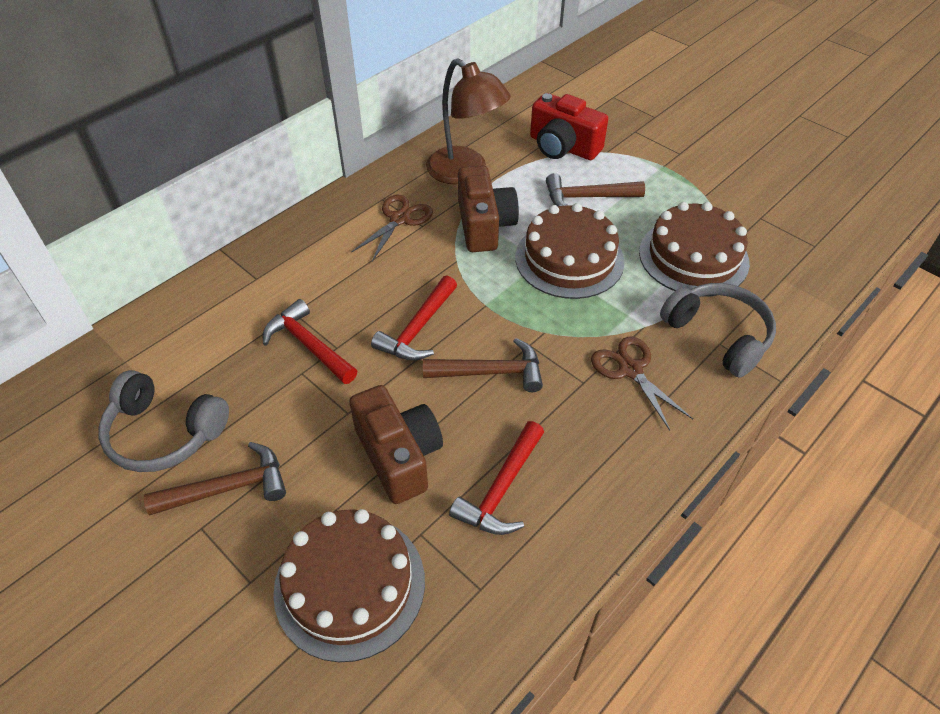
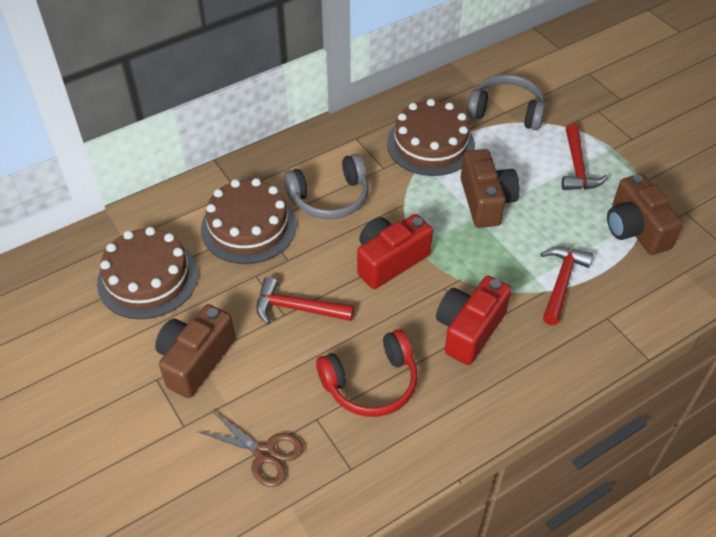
brown camera: 2 -> 3
brown hammer: 3 -> 0
brown lamp: 1 -> 0
brown scissors: 2 -> 1
red camera: 1 -> 2
red headphones: 0 -> 1

